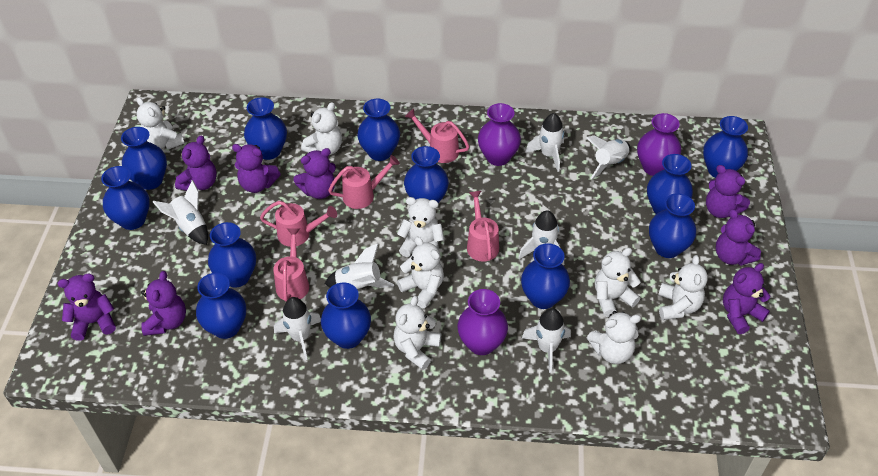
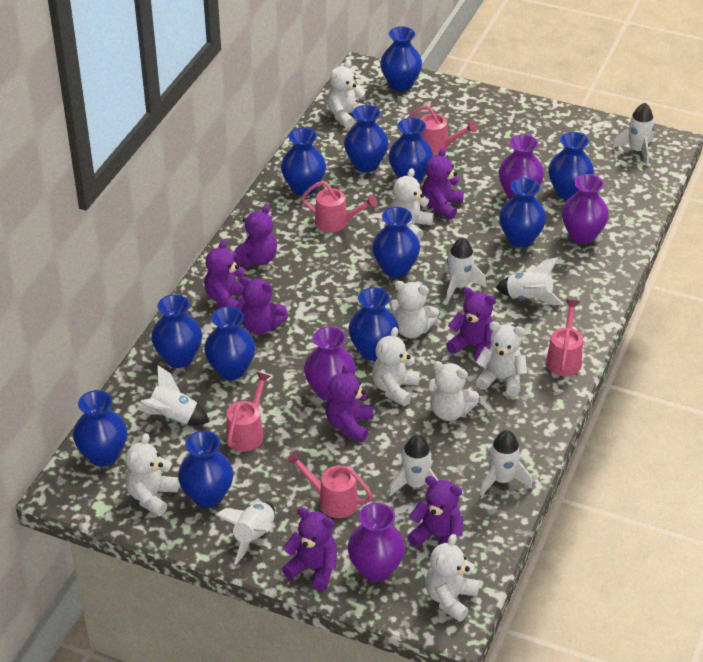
purple vase: 3 -> 4

